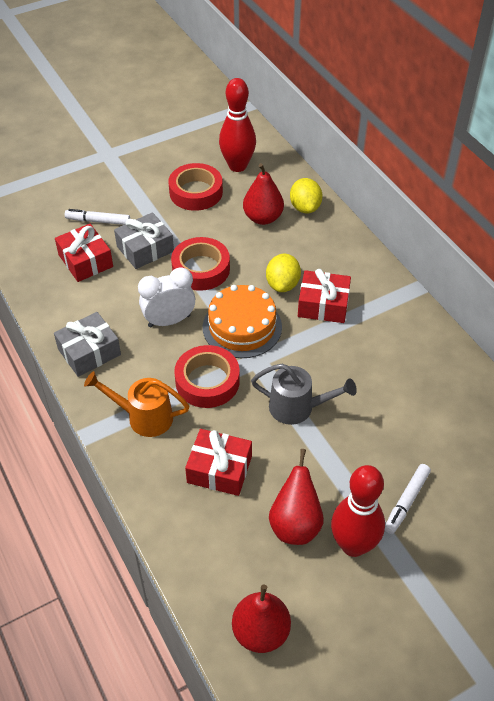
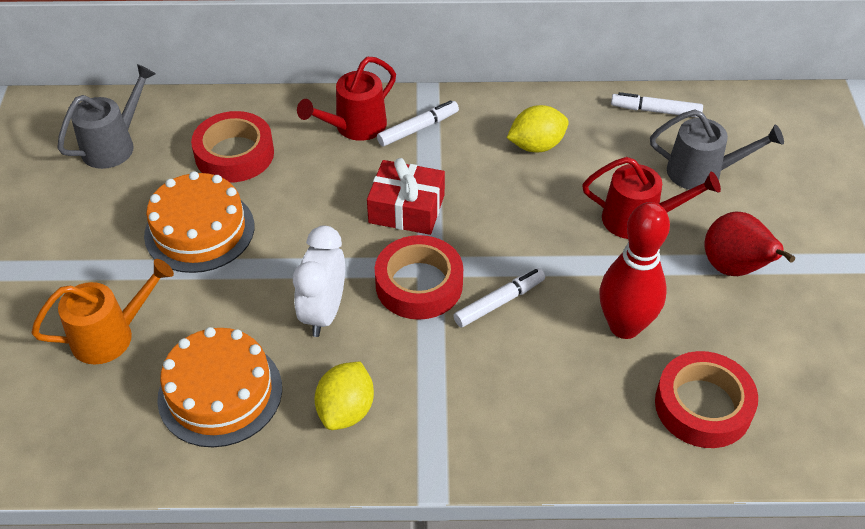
grey gift: 2 -> 0
grey watering can: 1 -> 2
orange cake: 1 -> 2
red bowling pin: 2 -> 1
red gift: 3 -> 1
red pear: 3 -> 1
red watering can: 0 -> 2
white marker: 2 -> 3

